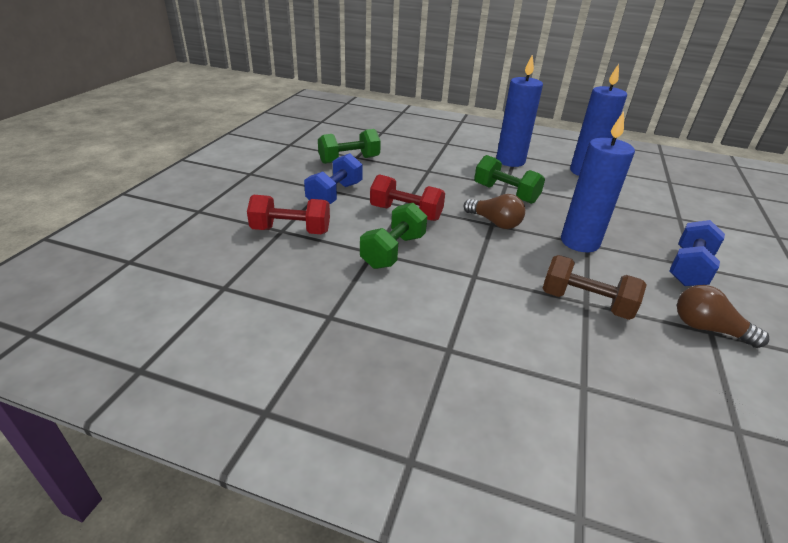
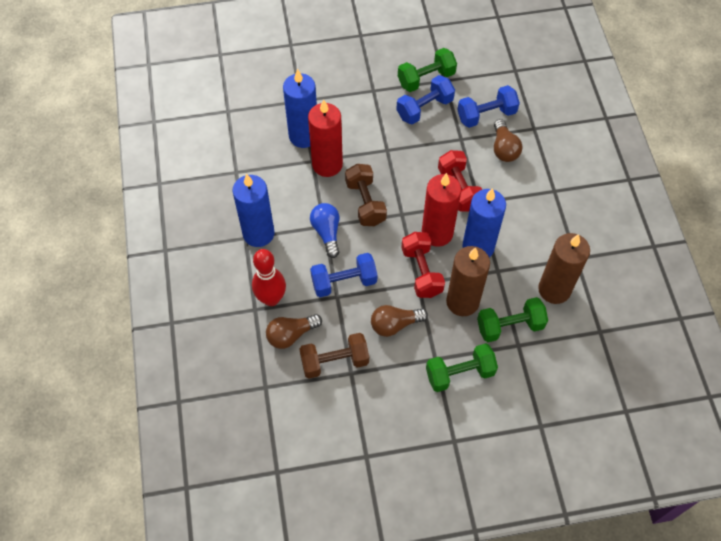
blue dumbbell: 2 -> 3
blue light bulb: 0 -> 1
brown candle: 0 -> 2
brown dumbbell: 1 -> 2
brown light bulb: 2 -> 3
red bowling pin: 0 -> 1
red candle: 0 -> 2

